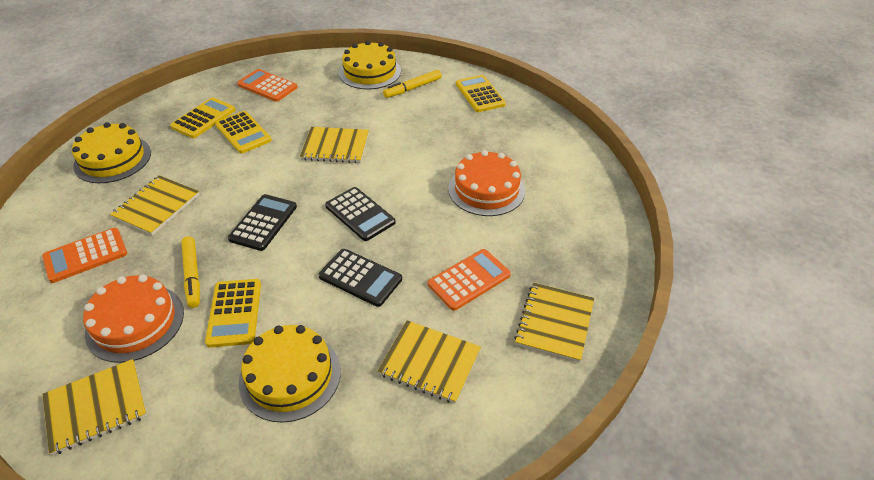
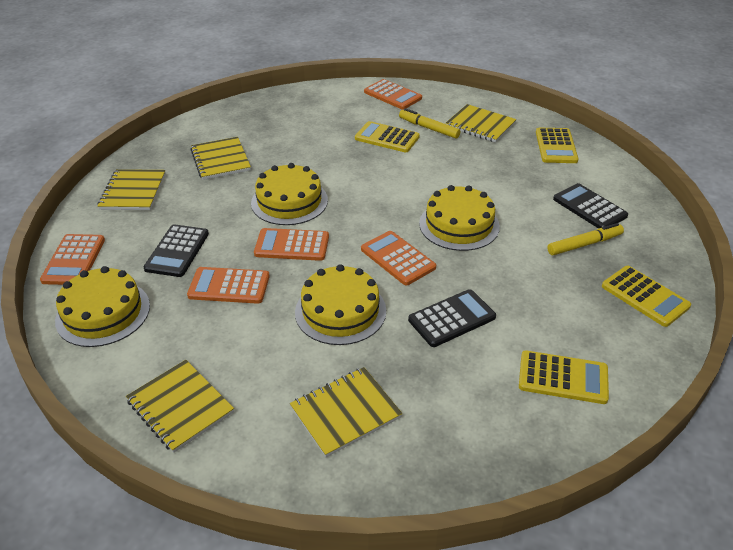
orange cake: 2 -> 0
orange calculator: 3 -> 5
yellow cake: 3 -> 4

